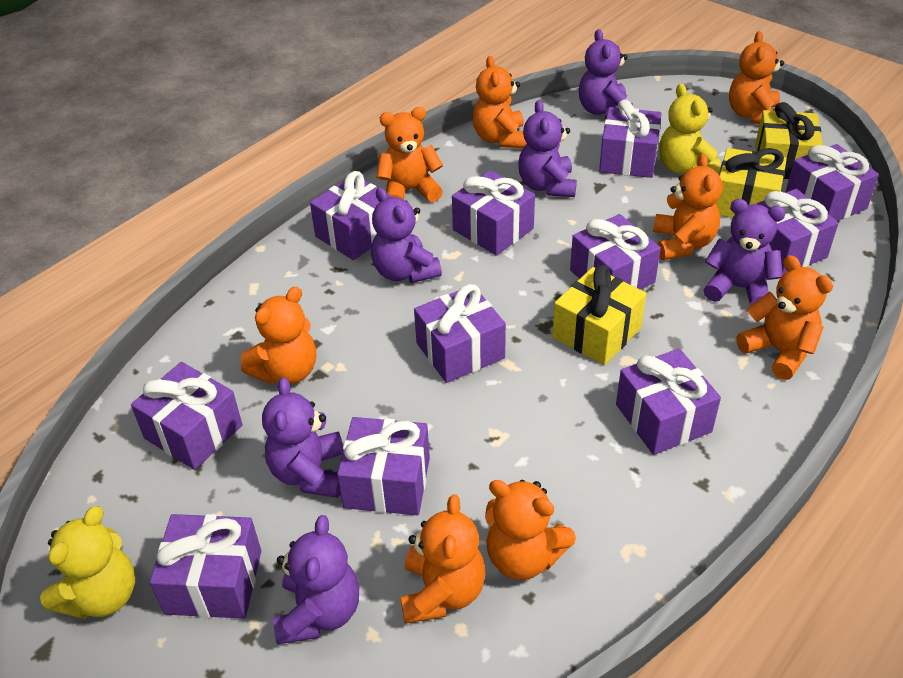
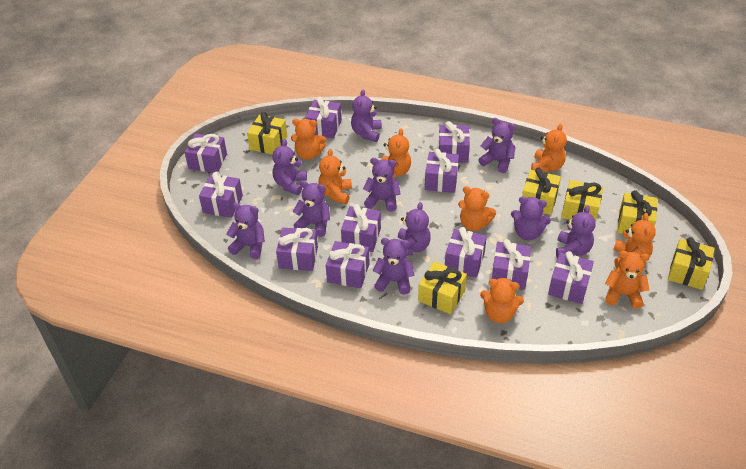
purple teddy bear: 6 -> 10
yellow gift: 3 -> 6
yellow teddy bear: 2 -> 0

